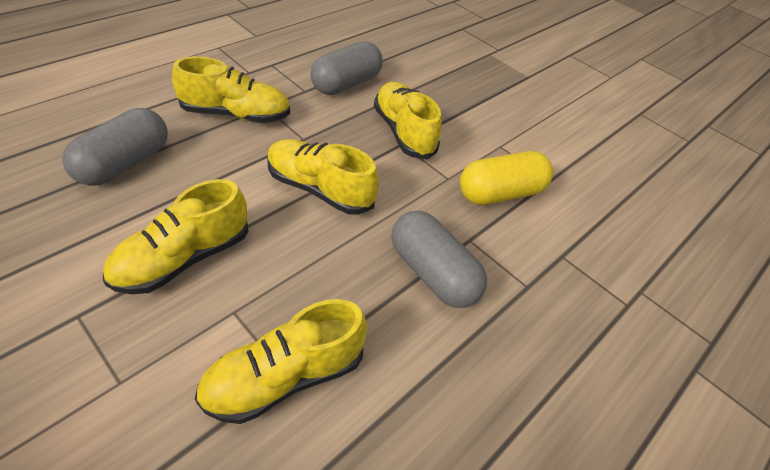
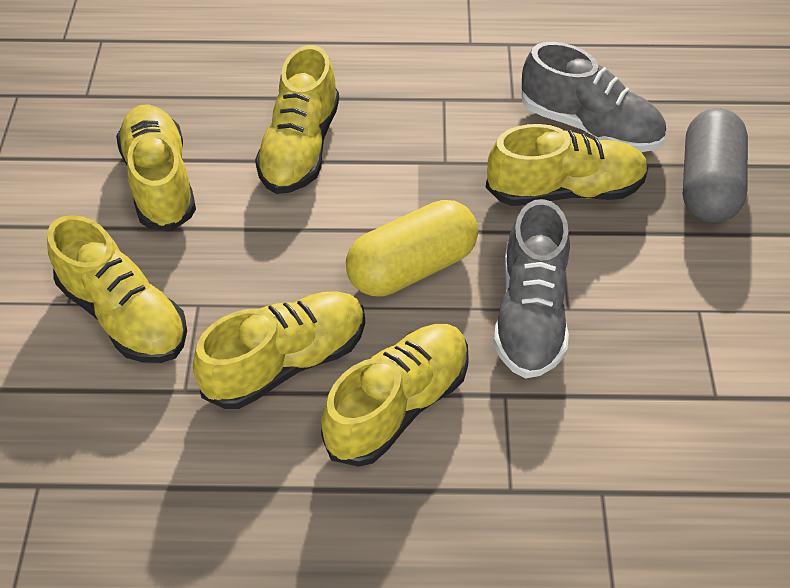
grey capsule: 3 -> 1
grey shoe: 0 -> 2
yellow shoe: 5 -> 6

